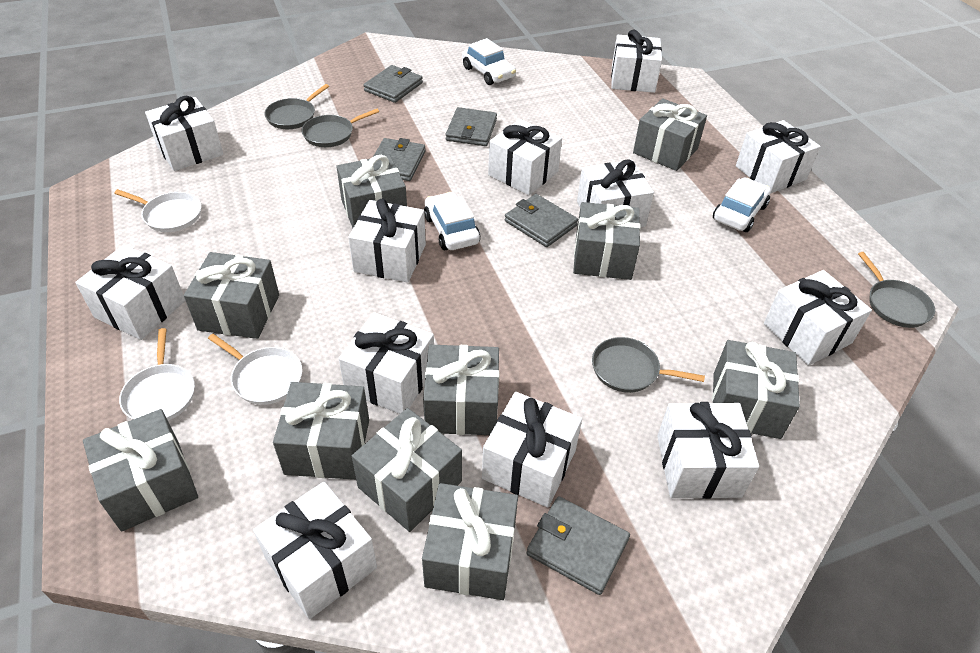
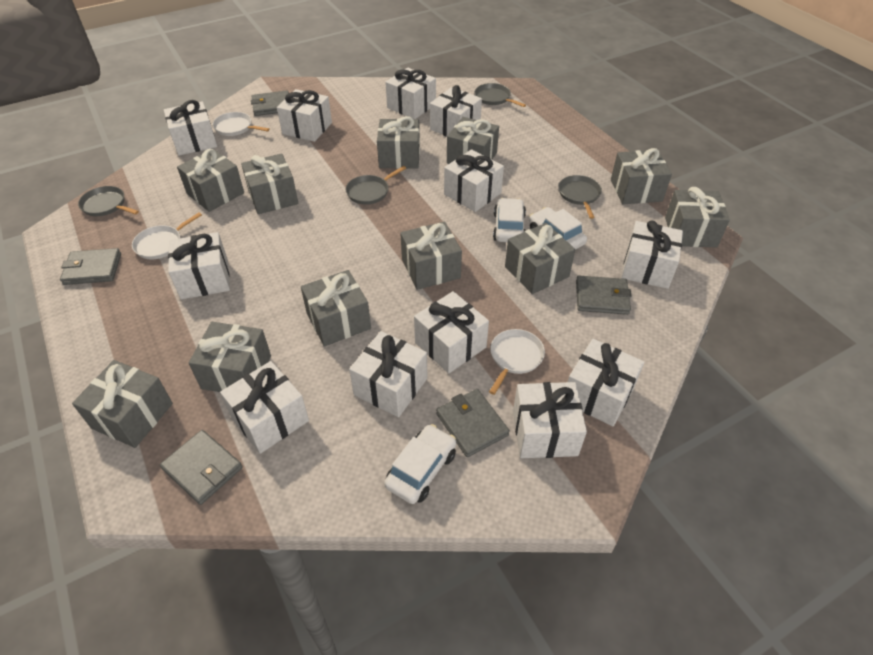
grey gift: 10 -> 11

